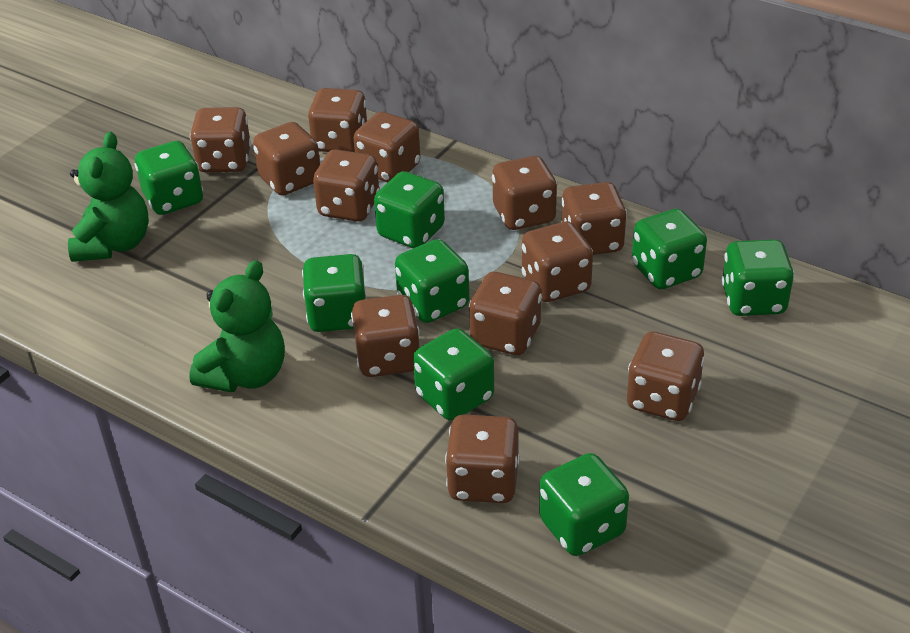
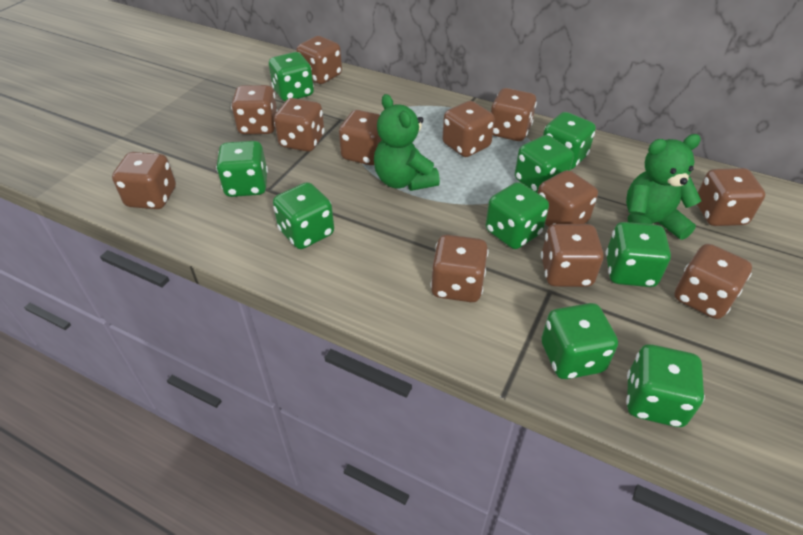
green dice: 8 -> 9

